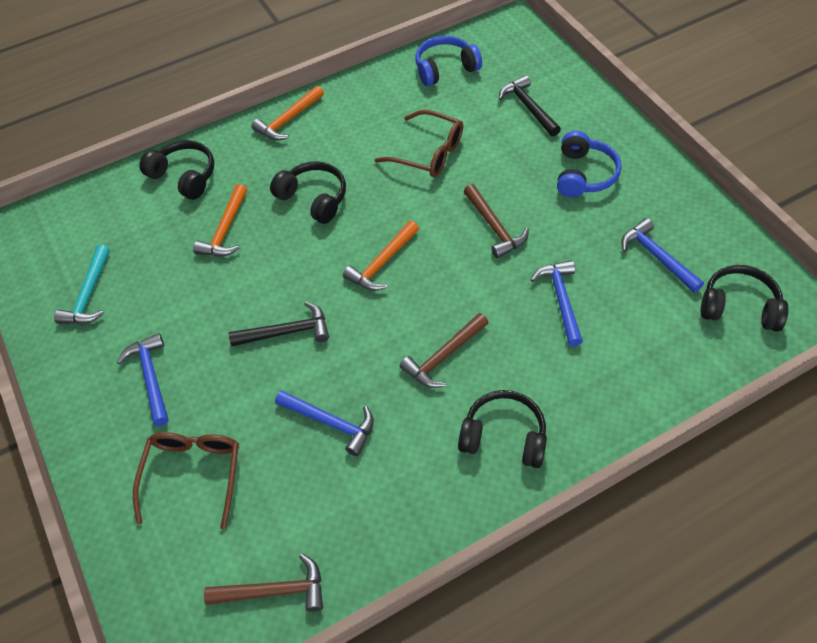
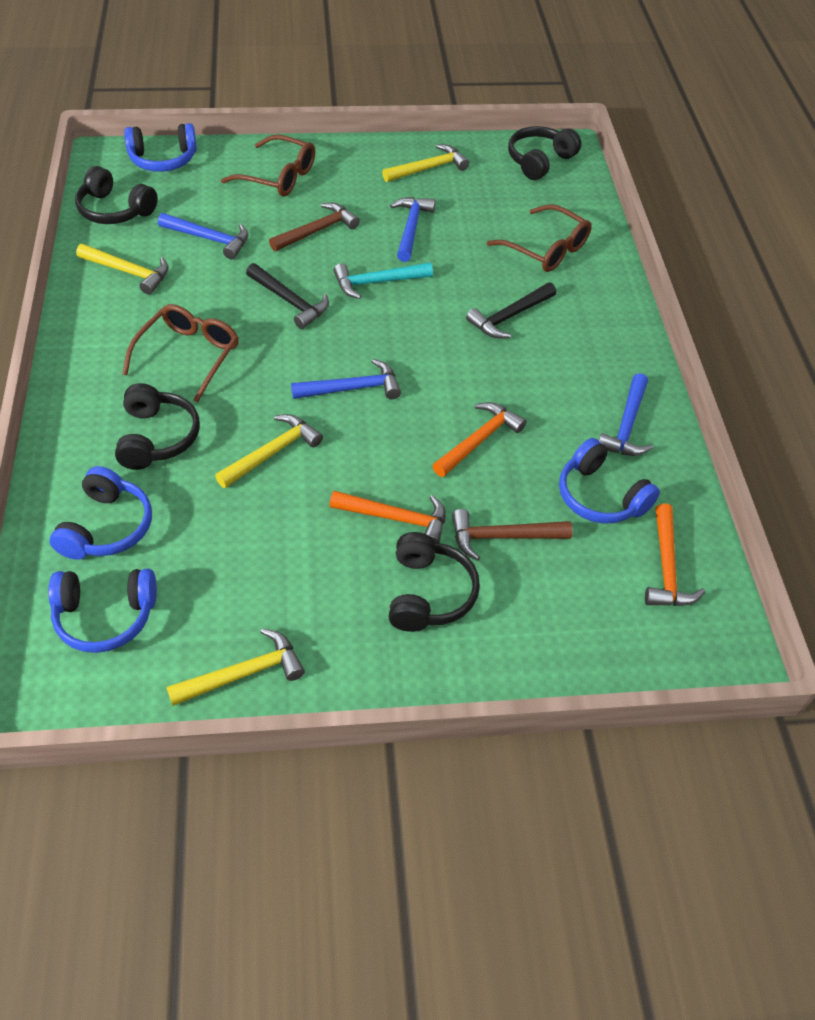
blue headphones: 2 -> 4
brown glasses: 2 -> 3
brown hammer: 3 -> 2
yellow hammer: 0 -> 4

